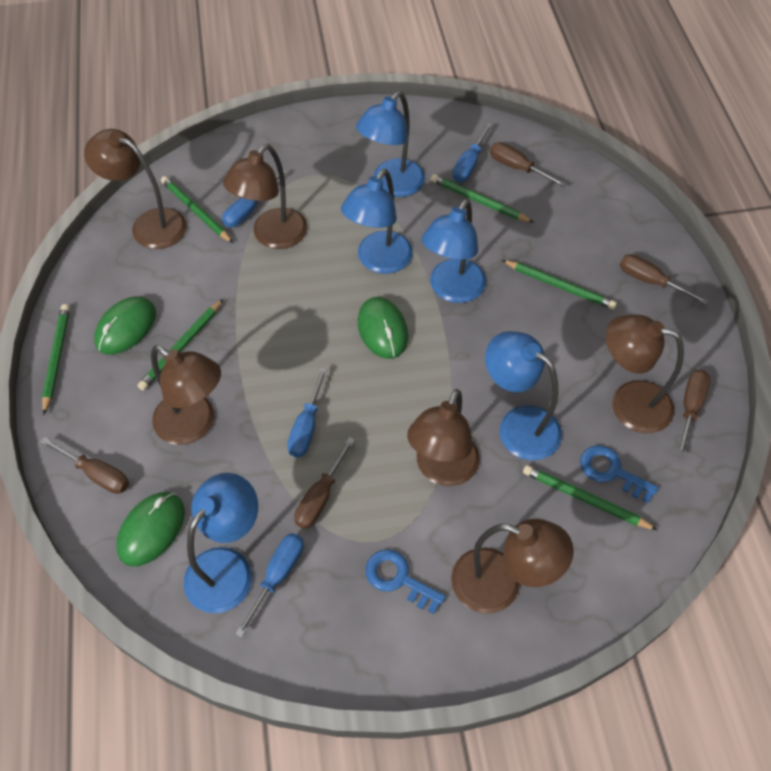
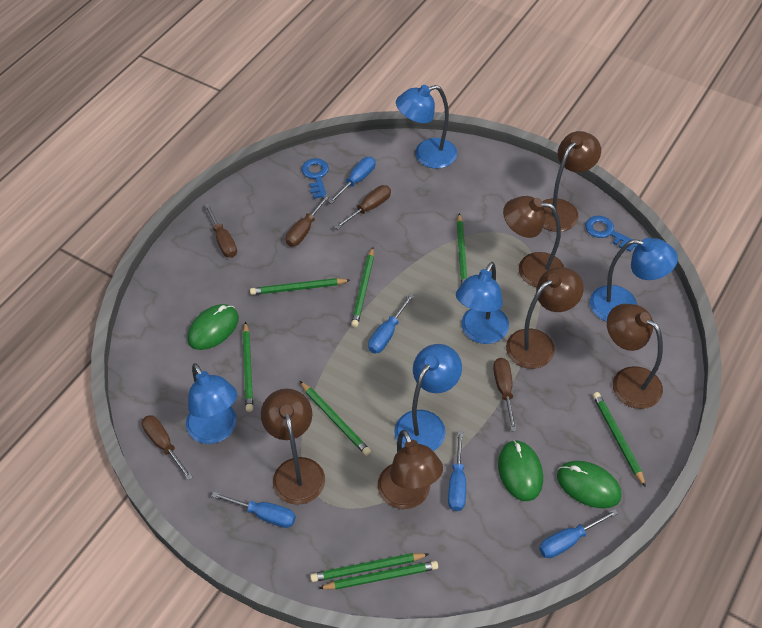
blue screwdriver: 4 -> 5
green pencil: 6 -> 8

